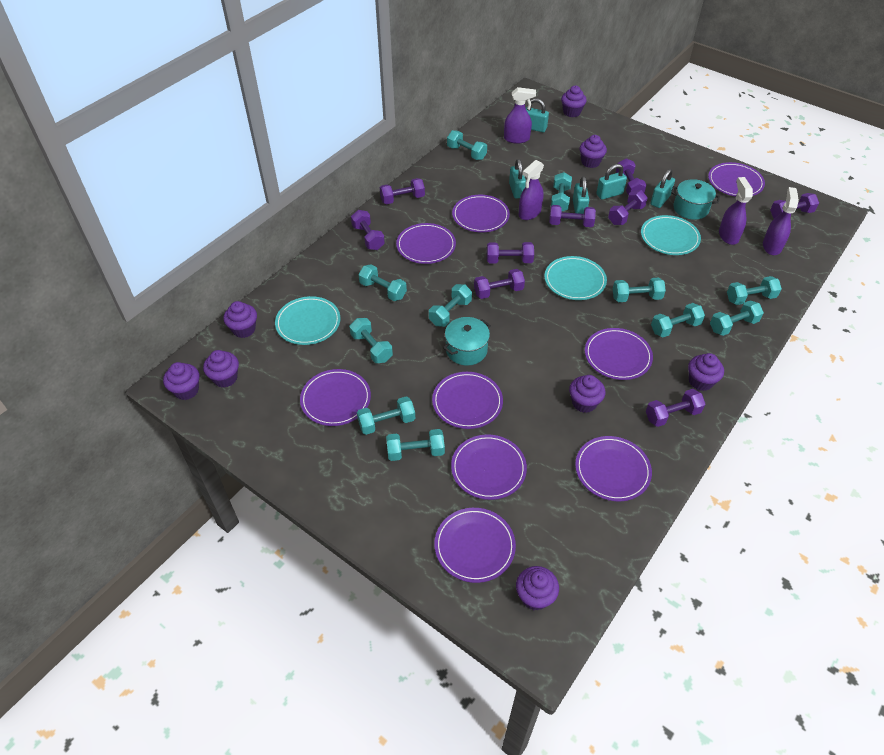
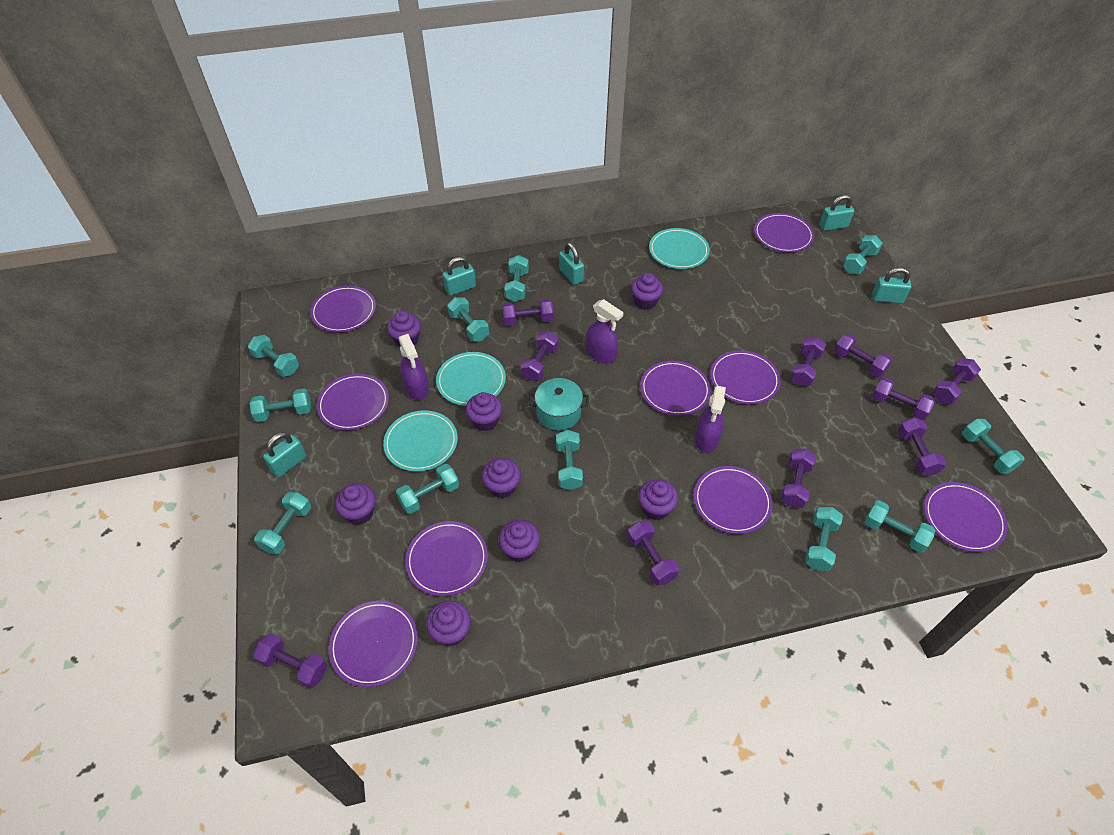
purple dumbbell: 9 -> 10
purple spray bottle: 4 -> 3
turquoise pot: 2 -> 1

